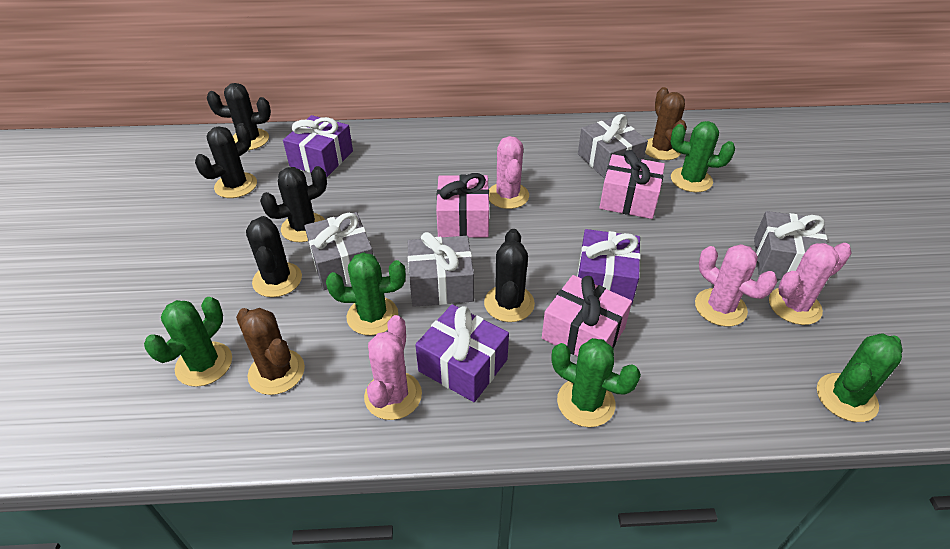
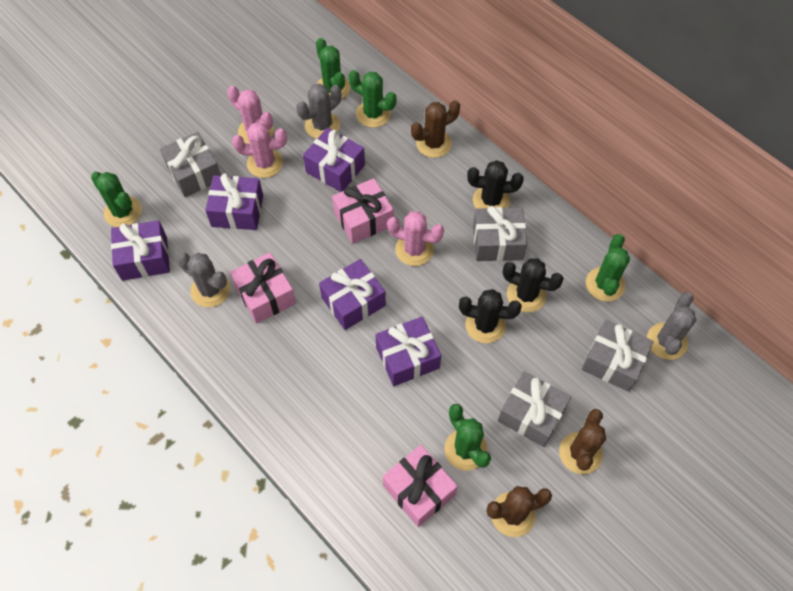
black cactus: 5 -> 3
brown cactus: 2 -> 3
grey cactus: 0 -> 3
pink cactus: 4 -> 3
purple gift: 3 -> 5

